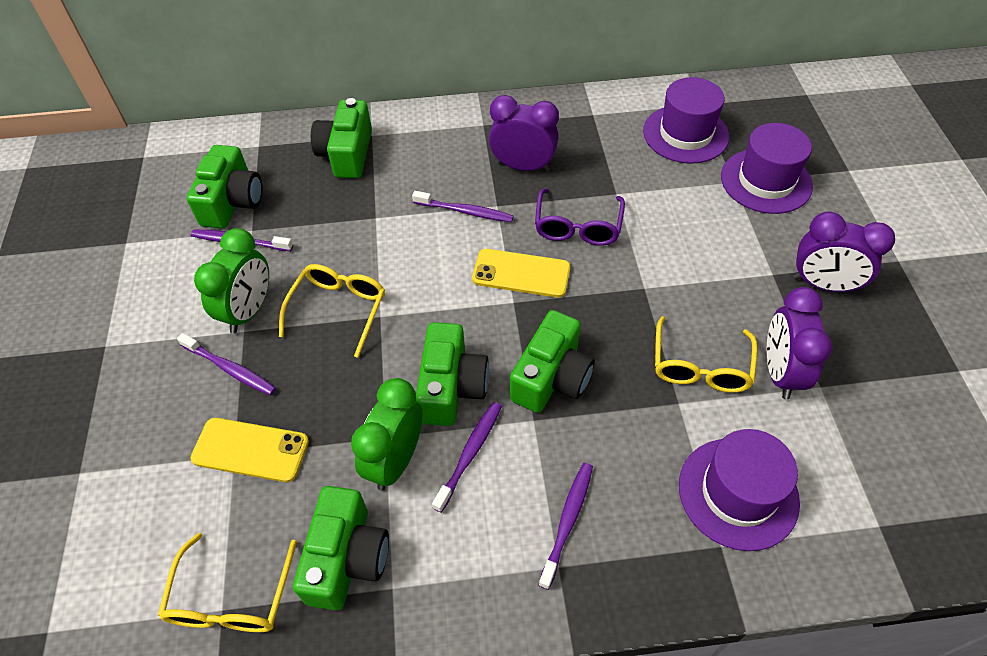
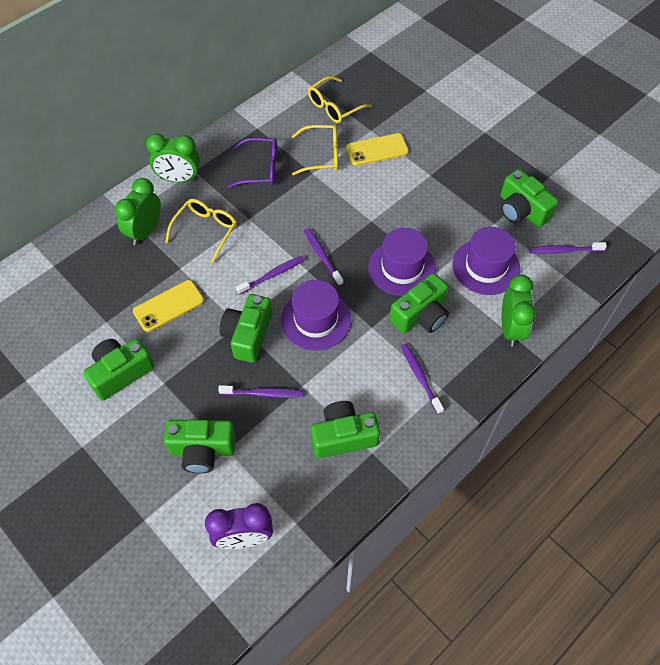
green camera: 5 -> 6
green clock: 2 -> 3
purple clock: 3 -> 1

